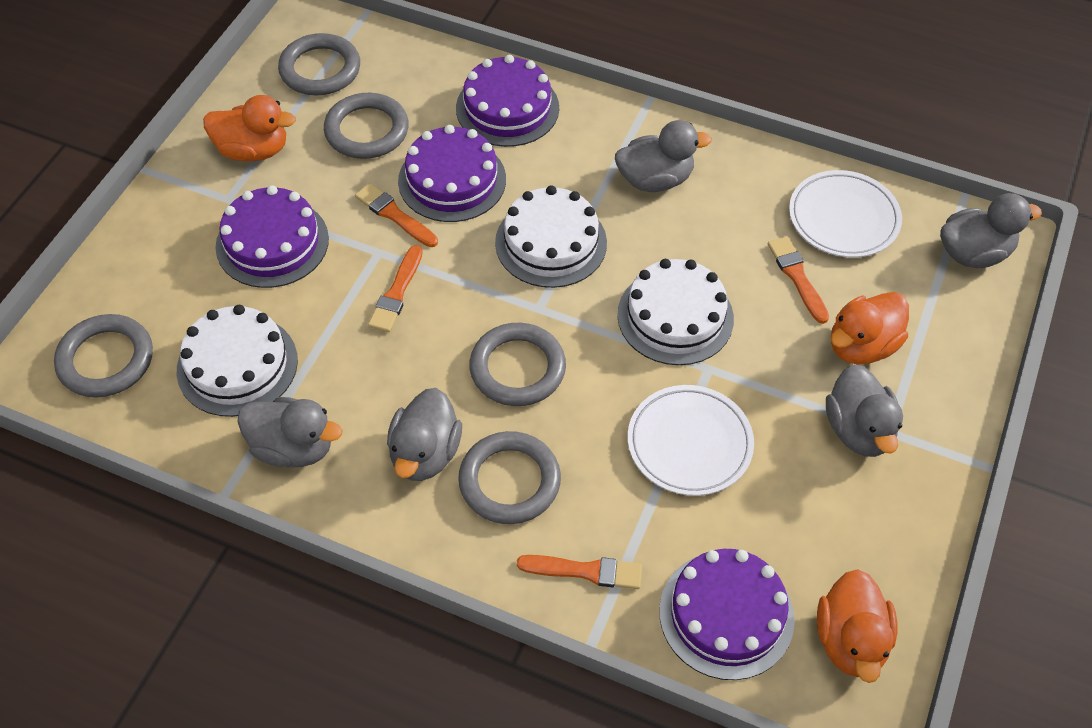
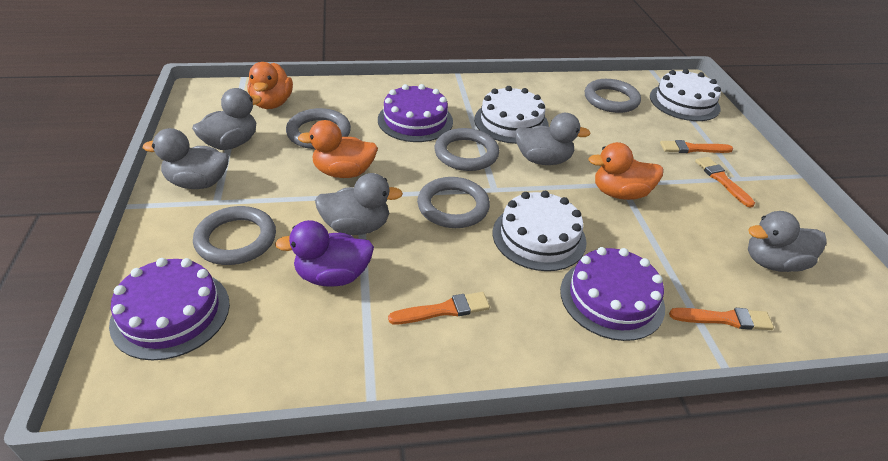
purple cake: 4 -> 3
purple duck: 0 -> 1
white plate: 2 -> 0

